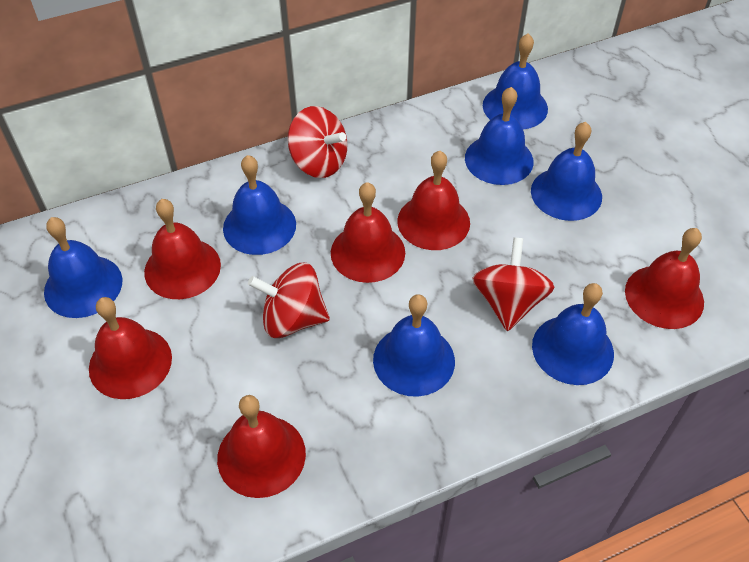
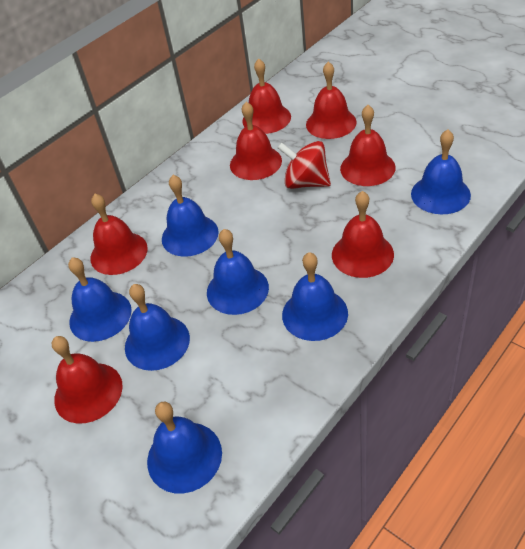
red bell: 6 -> 7
red spinning top: 3 -> 1

